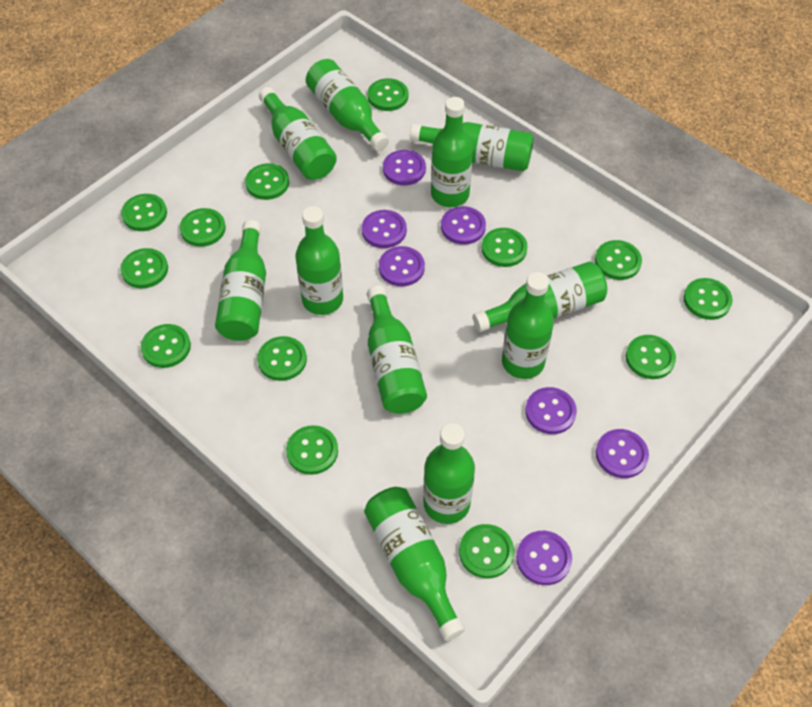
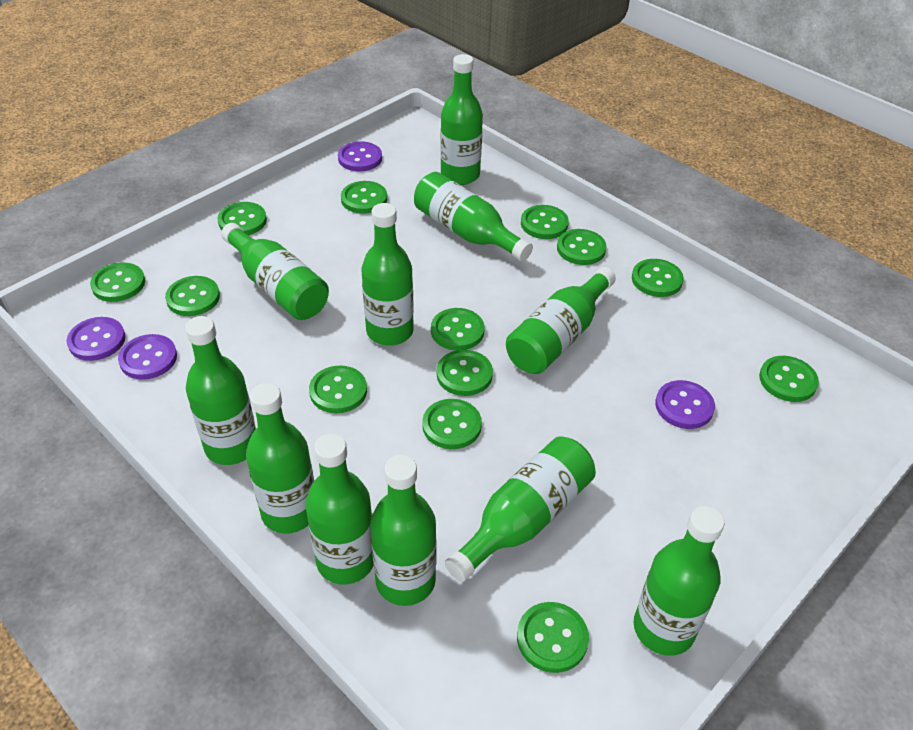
purple button: 7 -> 4

